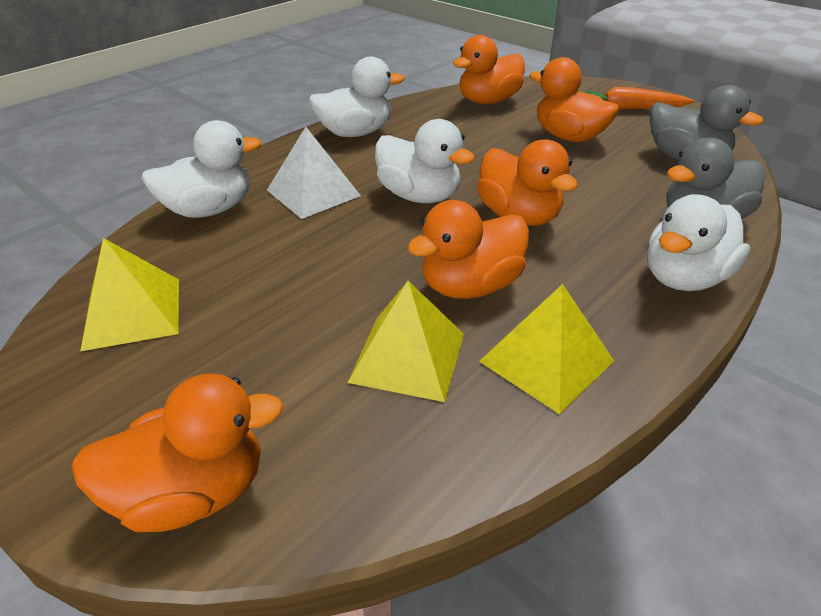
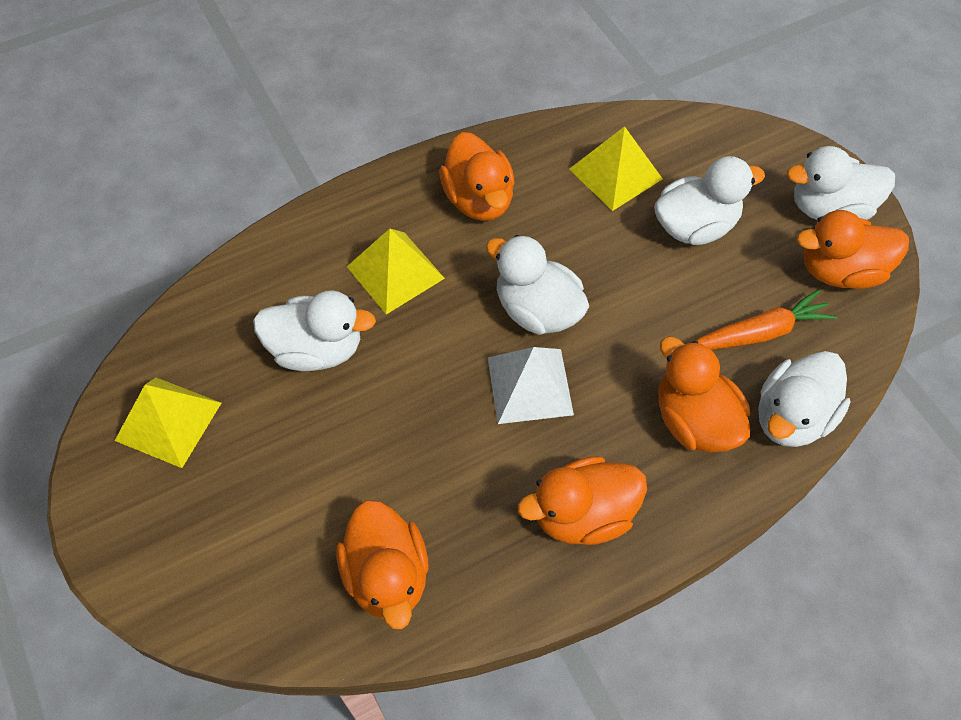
grey duck: 2 -> 0
white duck: 4 -> 5

